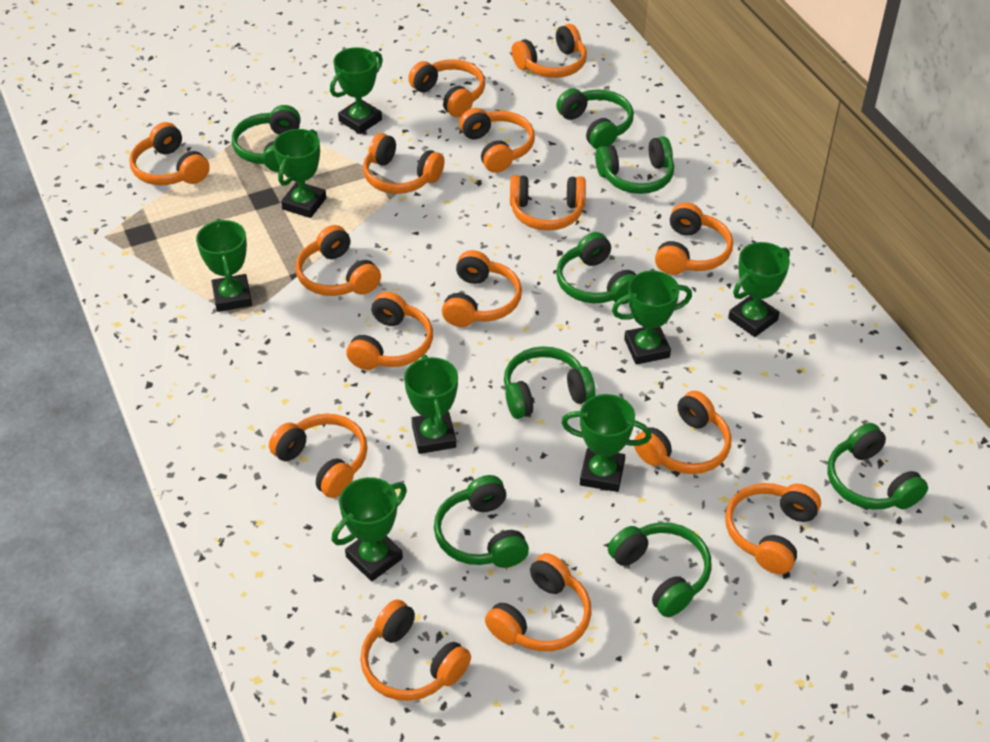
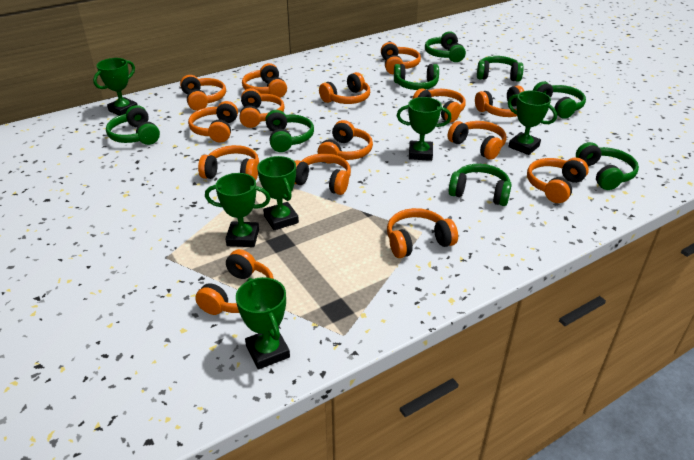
green trophy: 8 -> 6

